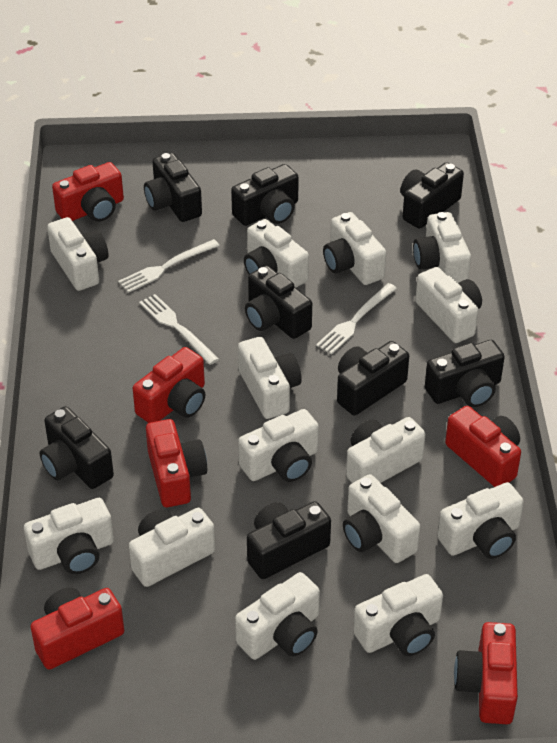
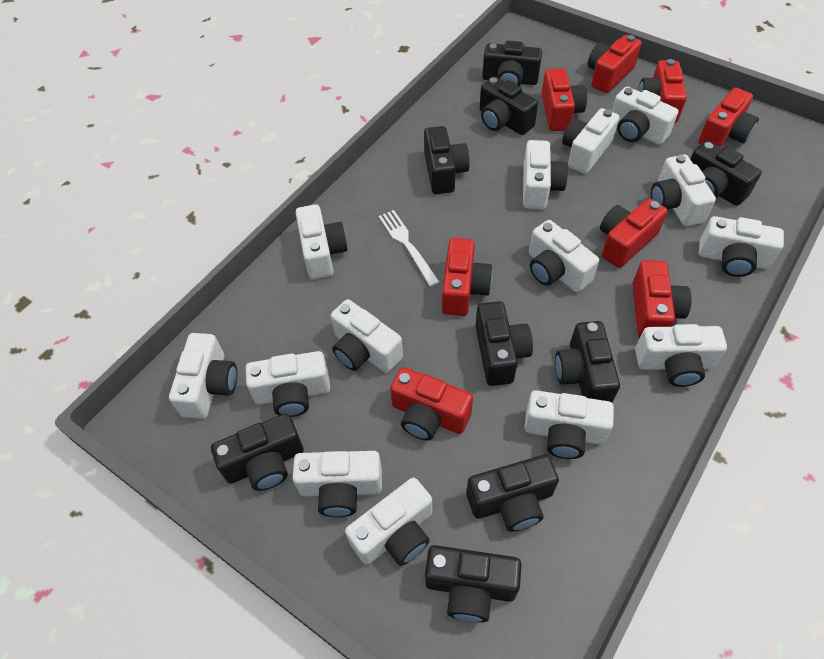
black camera: 8 -> 9
red camera: 6 -> 8
white fork: 3 -> 1

